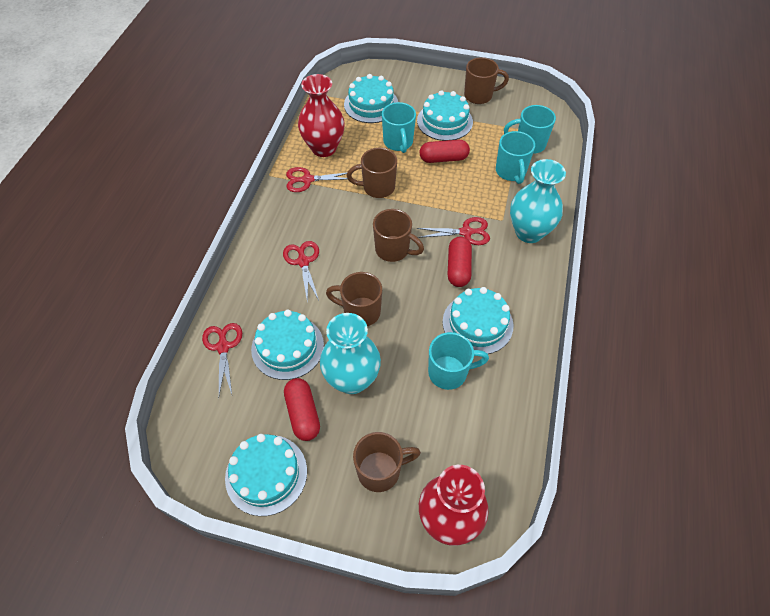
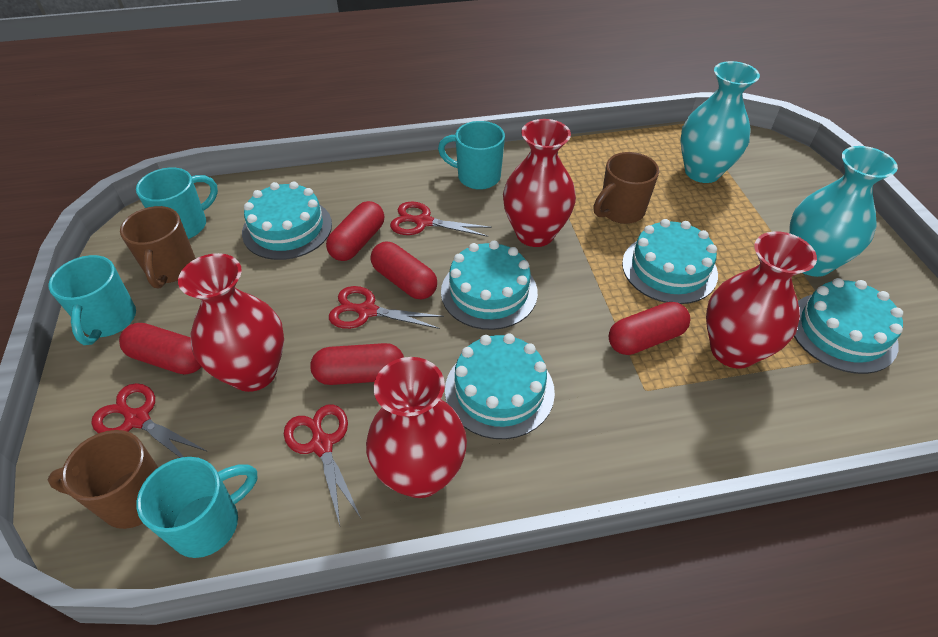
brown mug: 5 -> 3
red capsule: 3 -> 5
red vase: 2 -> 4

